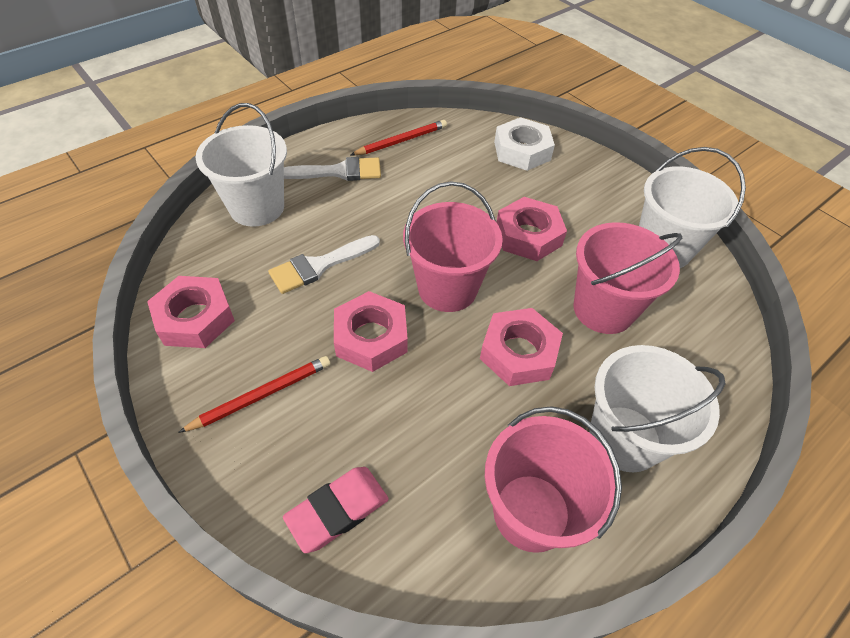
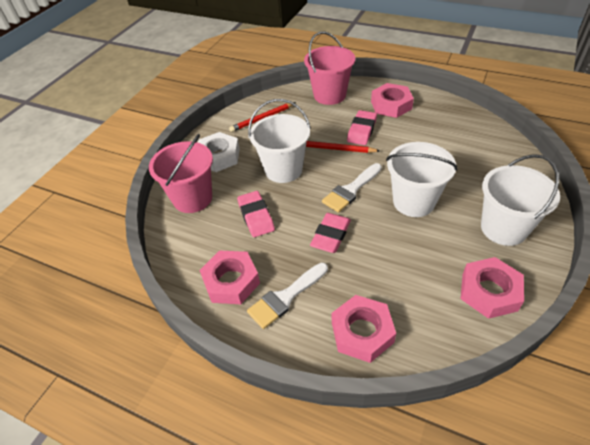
pink bucket: 3 -> 2
pink eraser: 1 -> 3

